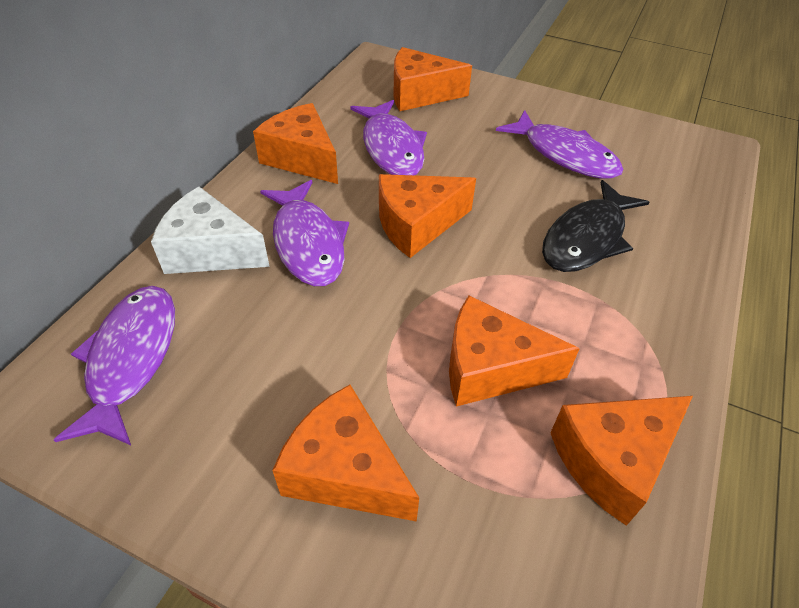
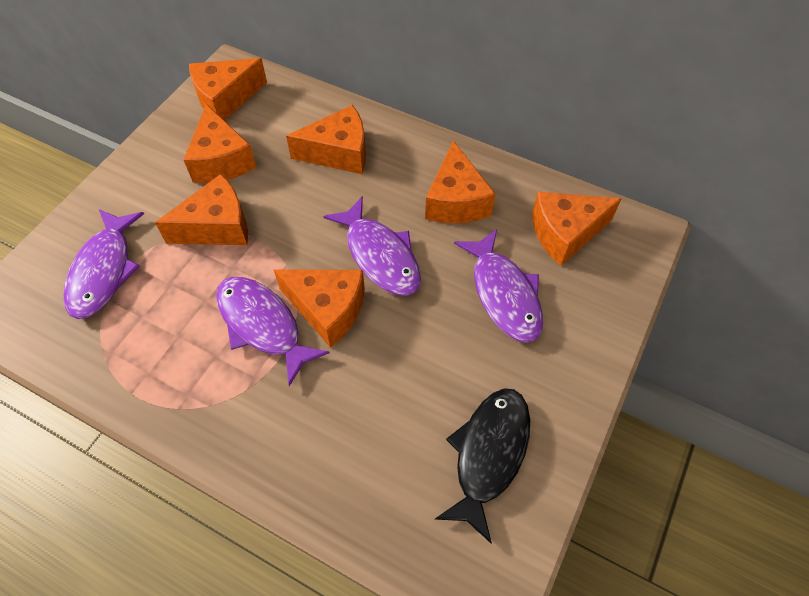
orange cheese: 6 -> 7
white cheese: 1 -> 0

